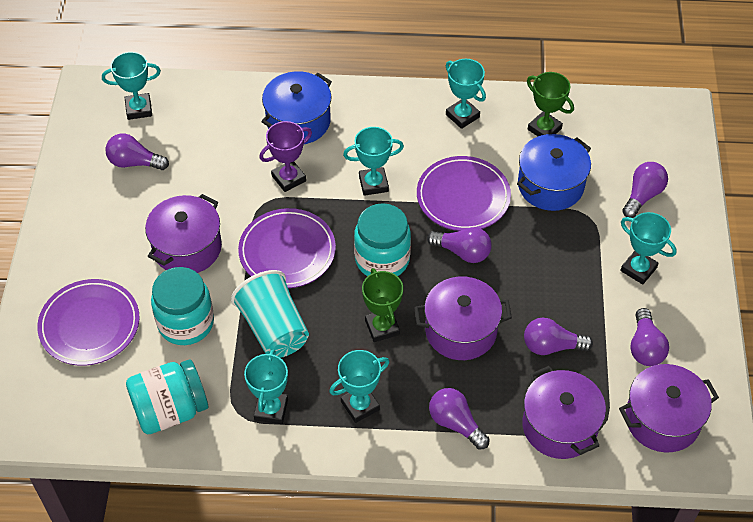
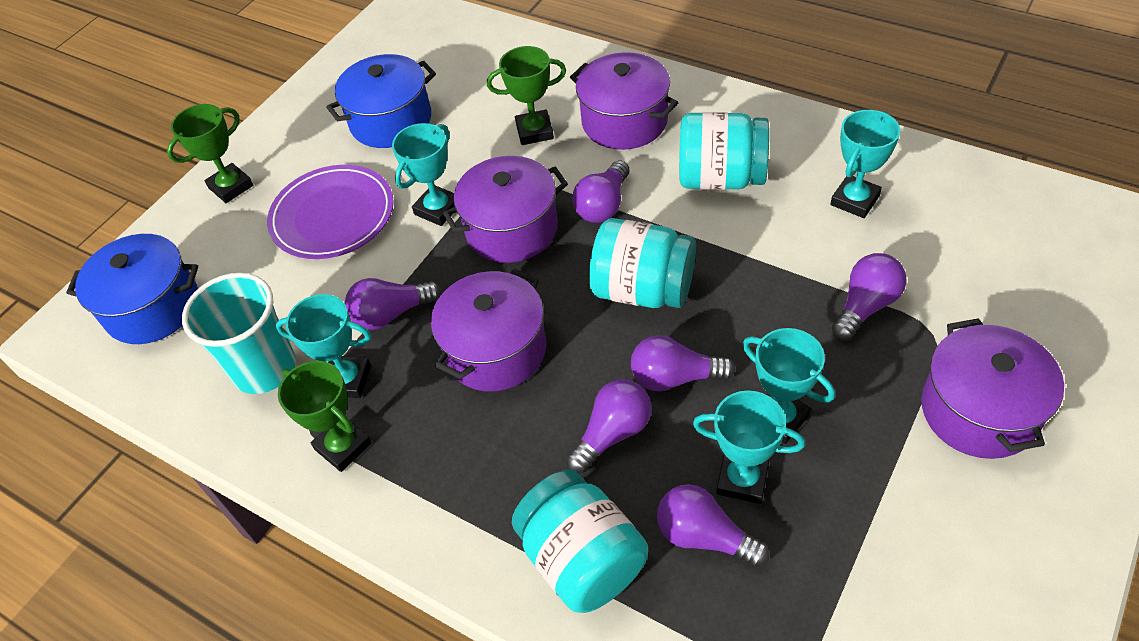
green trophy: 2 -> 3
purple plate: 3 -> 1
purple trophy: 1 -> 0
turquoise trophy: 6 -> 5

